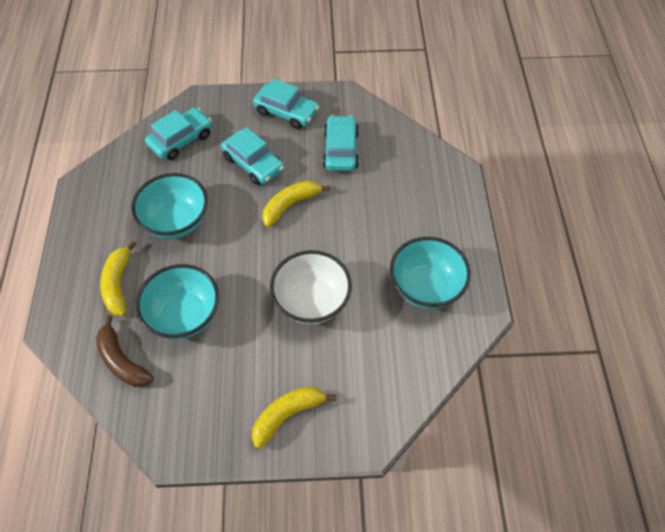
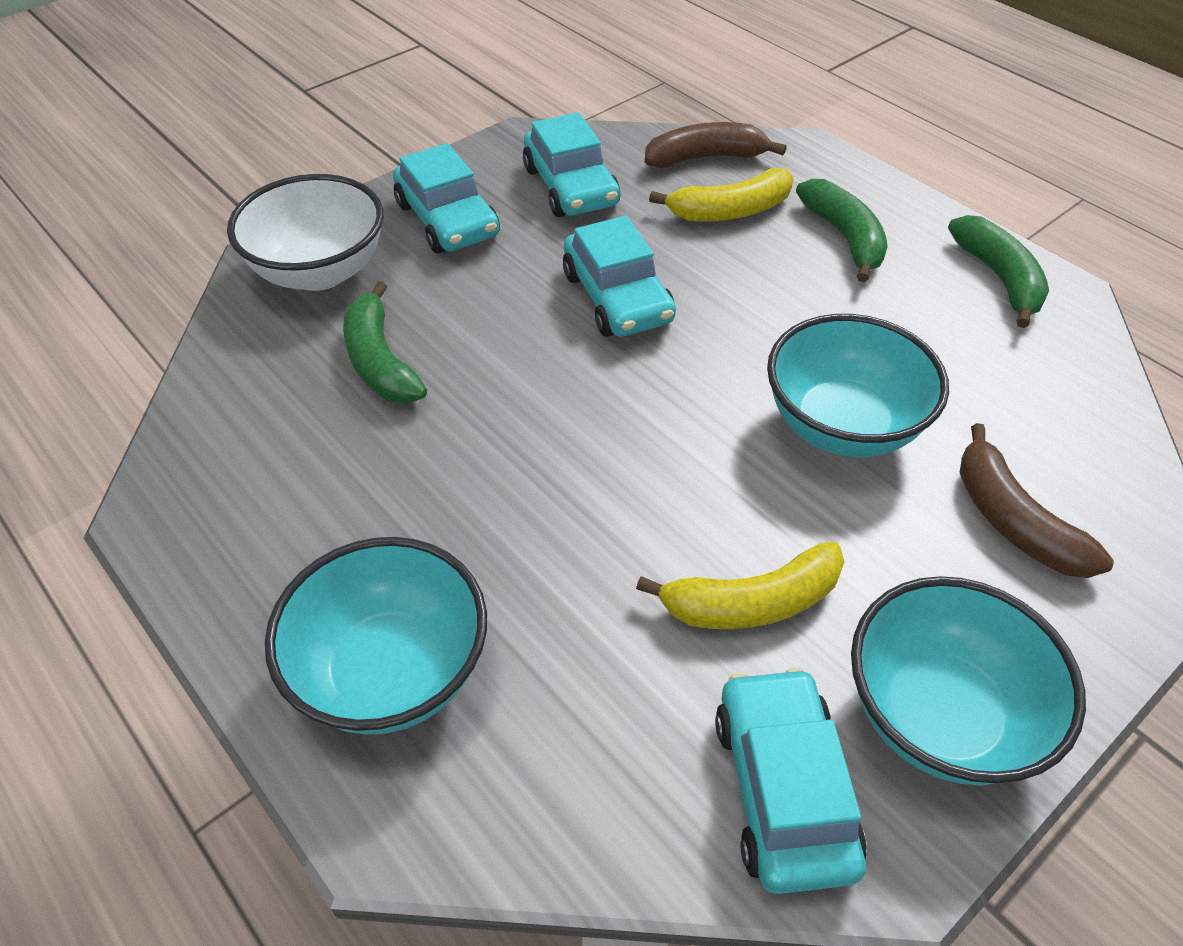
brown banana: 1 -> 2
green banana: 0 -> 3
yellow banana: 3 -> 2

